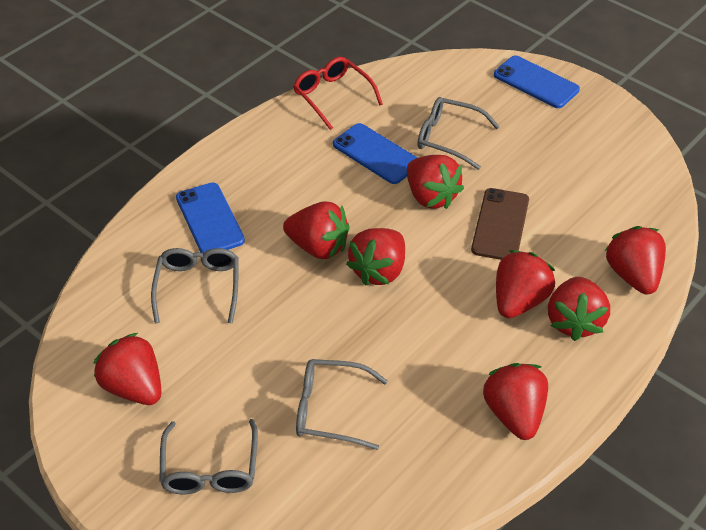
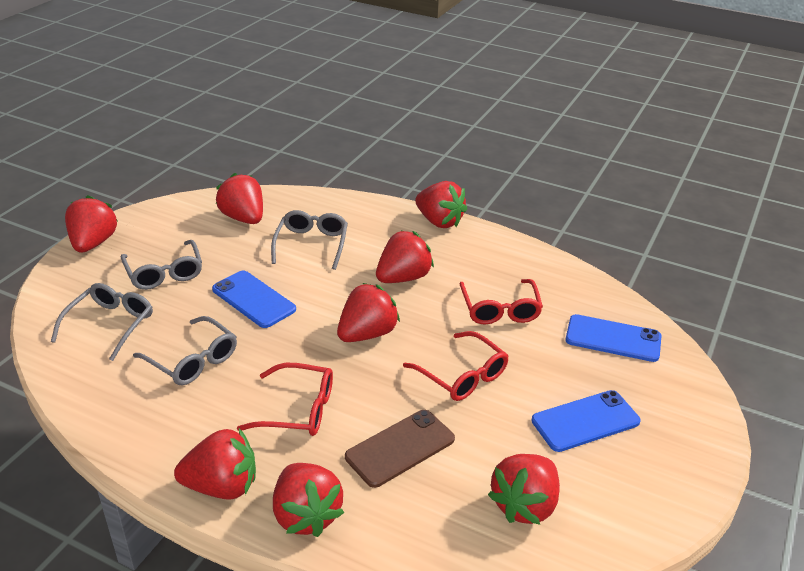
red glasses: 1 -> 3

